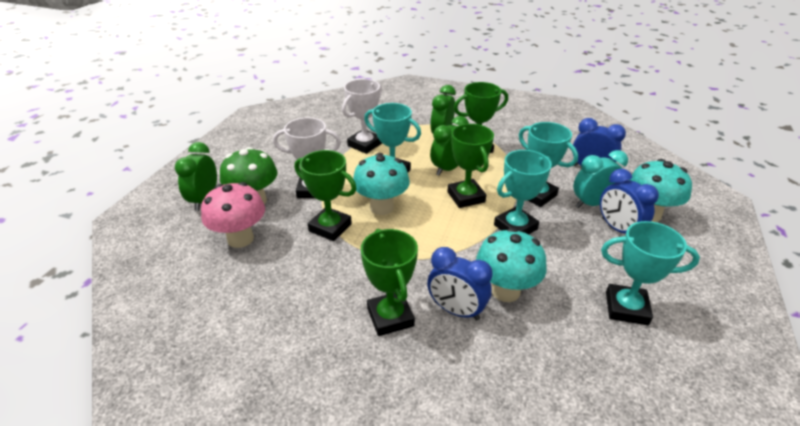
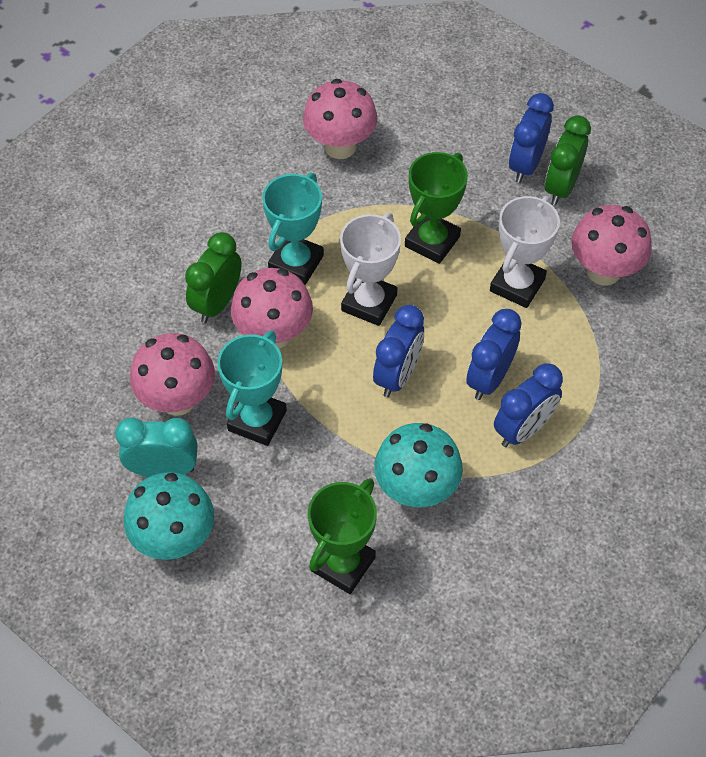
blue clock: 3 -> 4
green clock: 3 -> 2
green mushroom: 1 -> 0
green trophy: 4 -> 2
pink mushroom: 1 -> 4
turquoise mushroom: 3 -> 2
turquoise trophy: 4 -> 2

